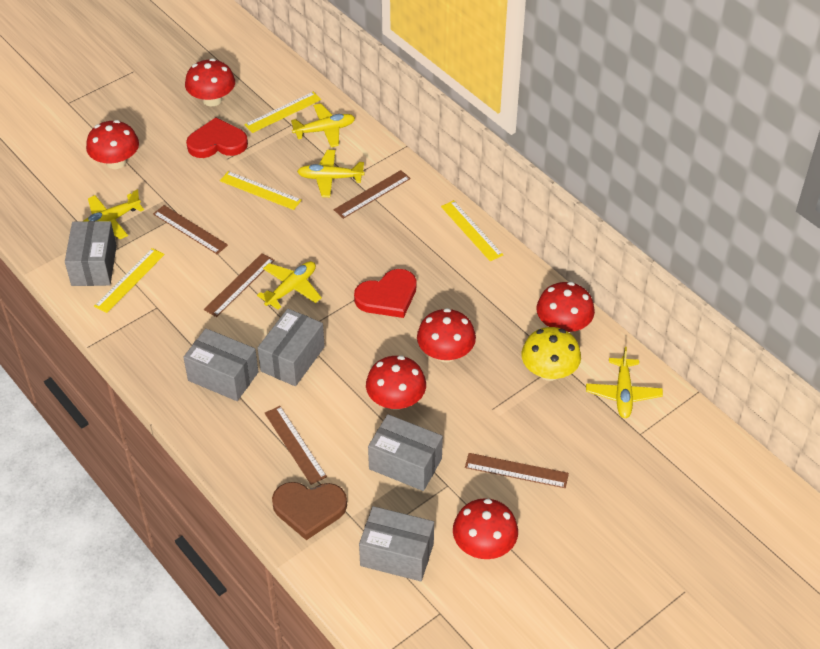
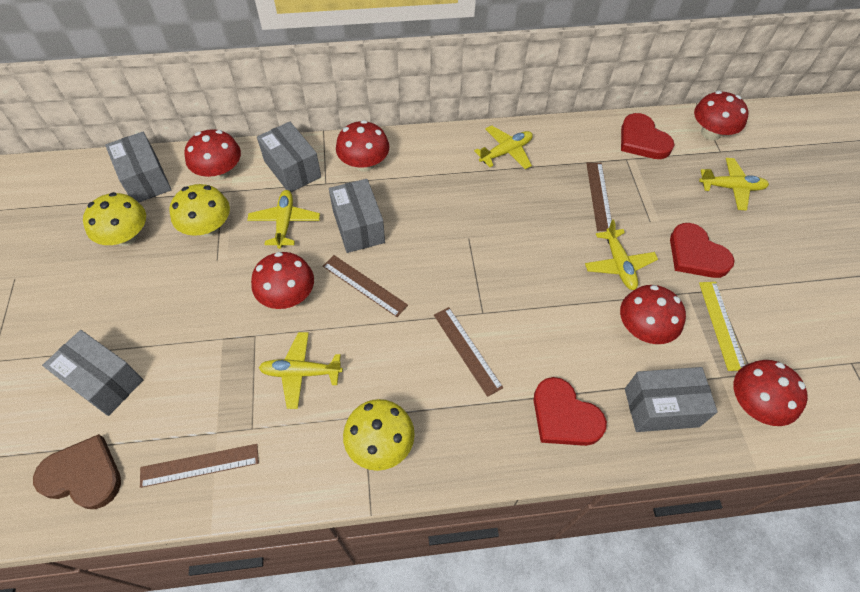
brown ruler: 5 -> 4
red heart: 2 -> 3
yellow mushroom: 1 -> 3
yellow ruler: 4 -> 1

